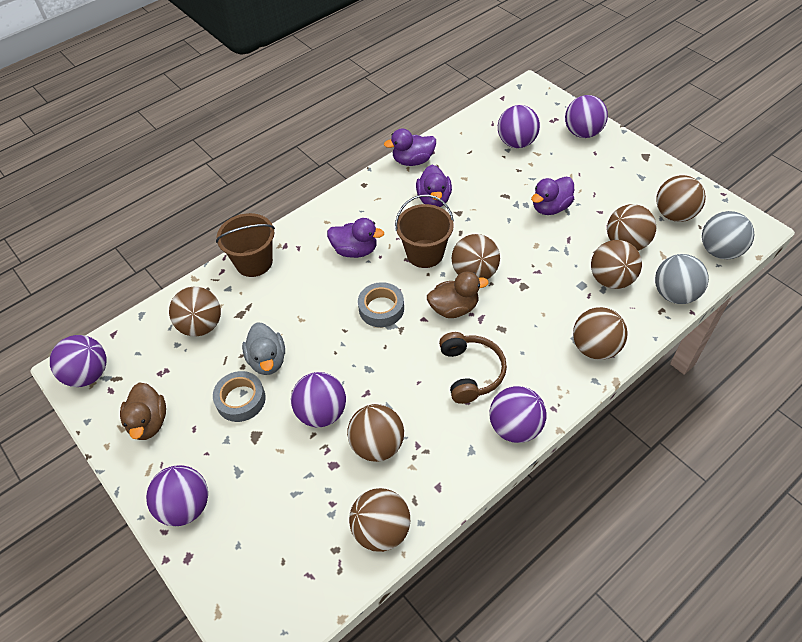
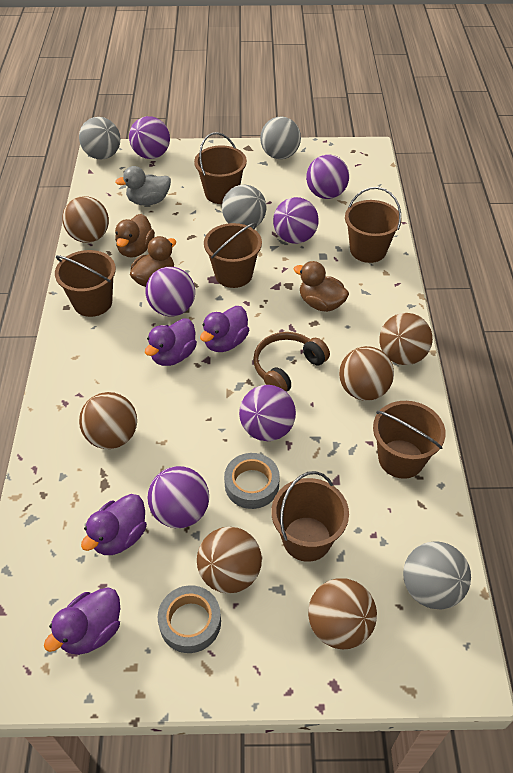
brown ball: 8 -> 6
brown bucket: 2 -> 6
brown duck: 2 -> 3
grey ball: 2 -> 4

